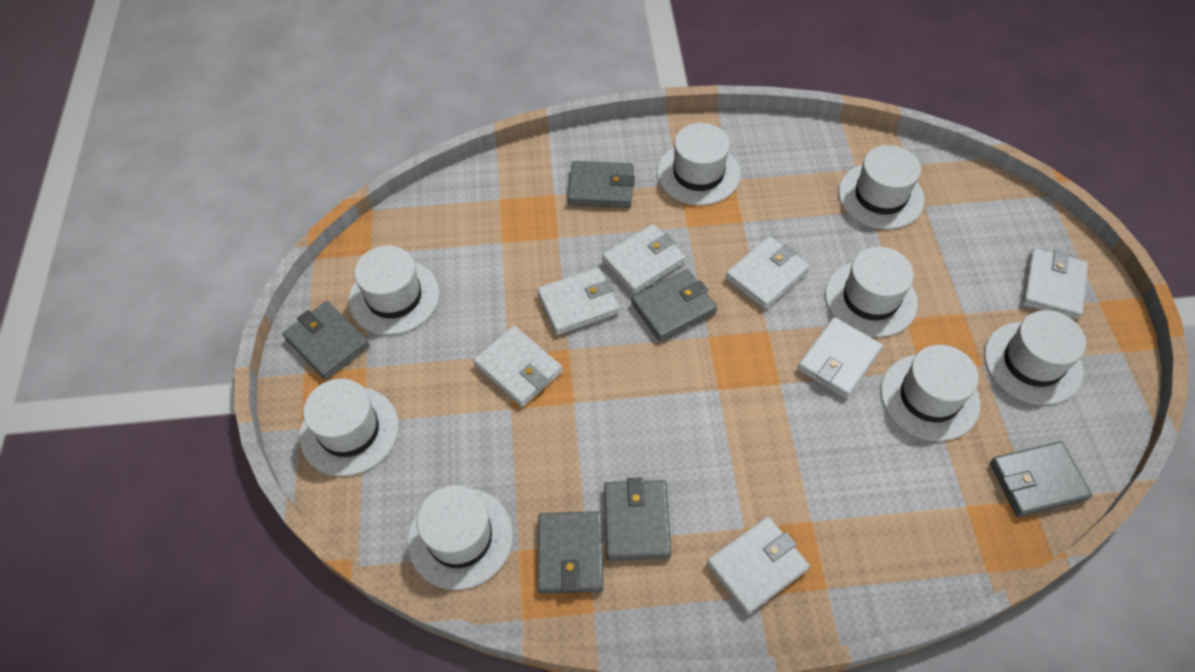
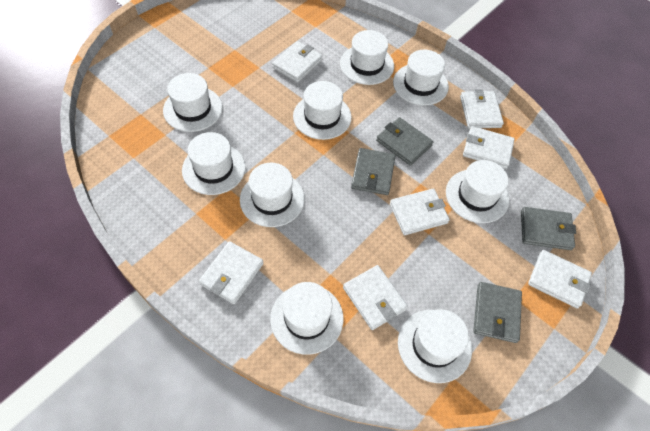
grey wallet: 6 -> 4
white hat: 8 -> 9

